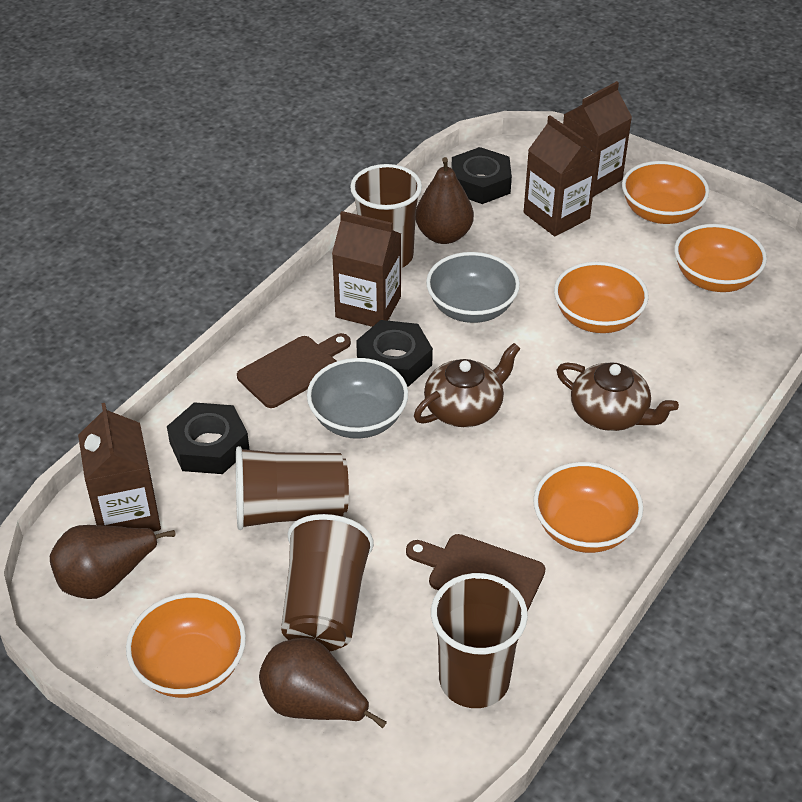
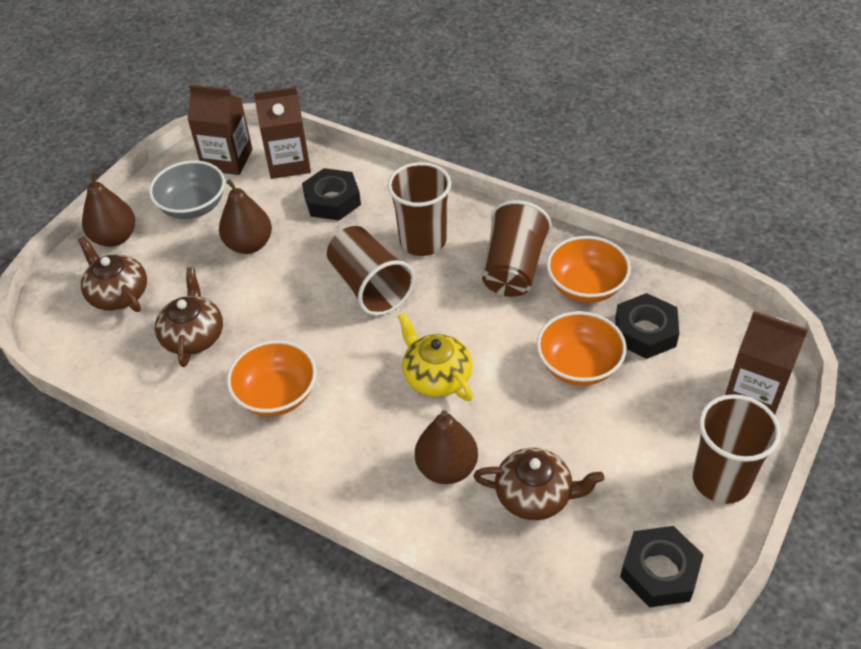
brown carton: 4 -> 3
brown cutting board: 2 -> 0
brown teapot: 2 -> 3
grey bowl: 2 -> 1
orange bowl: 5 -> 3
yellow teapot: 0 -> 1

